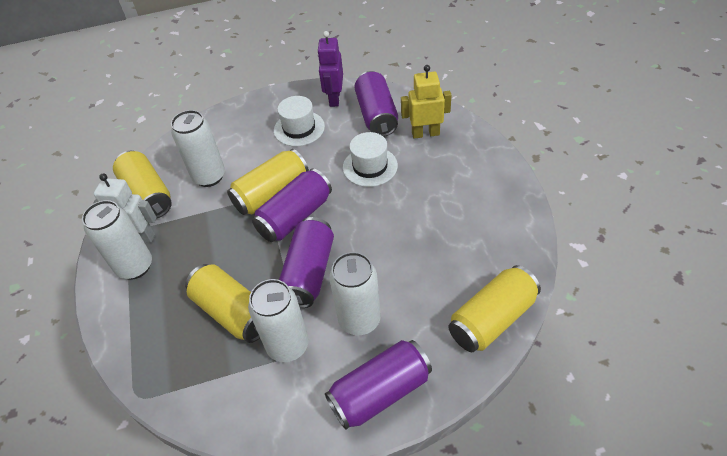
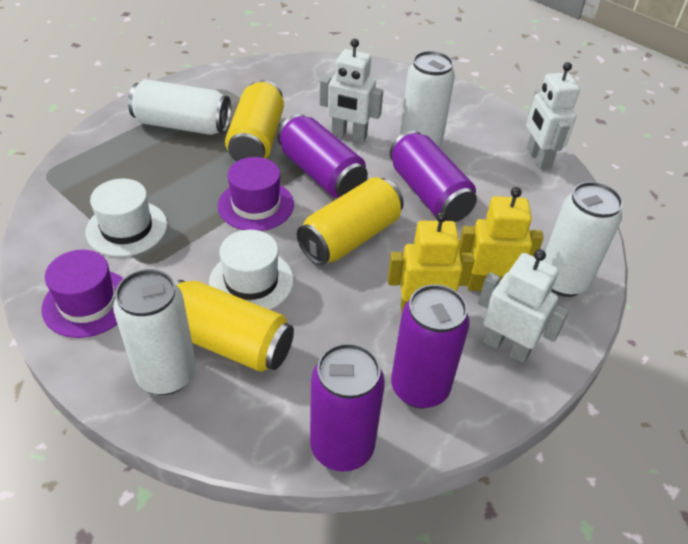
purple hat: 0 -> 2
purple robot: 1 -> 0
white robot: 1 -> 3
yellow can: 4 -> 3
yellow robot: 1 -> 2

